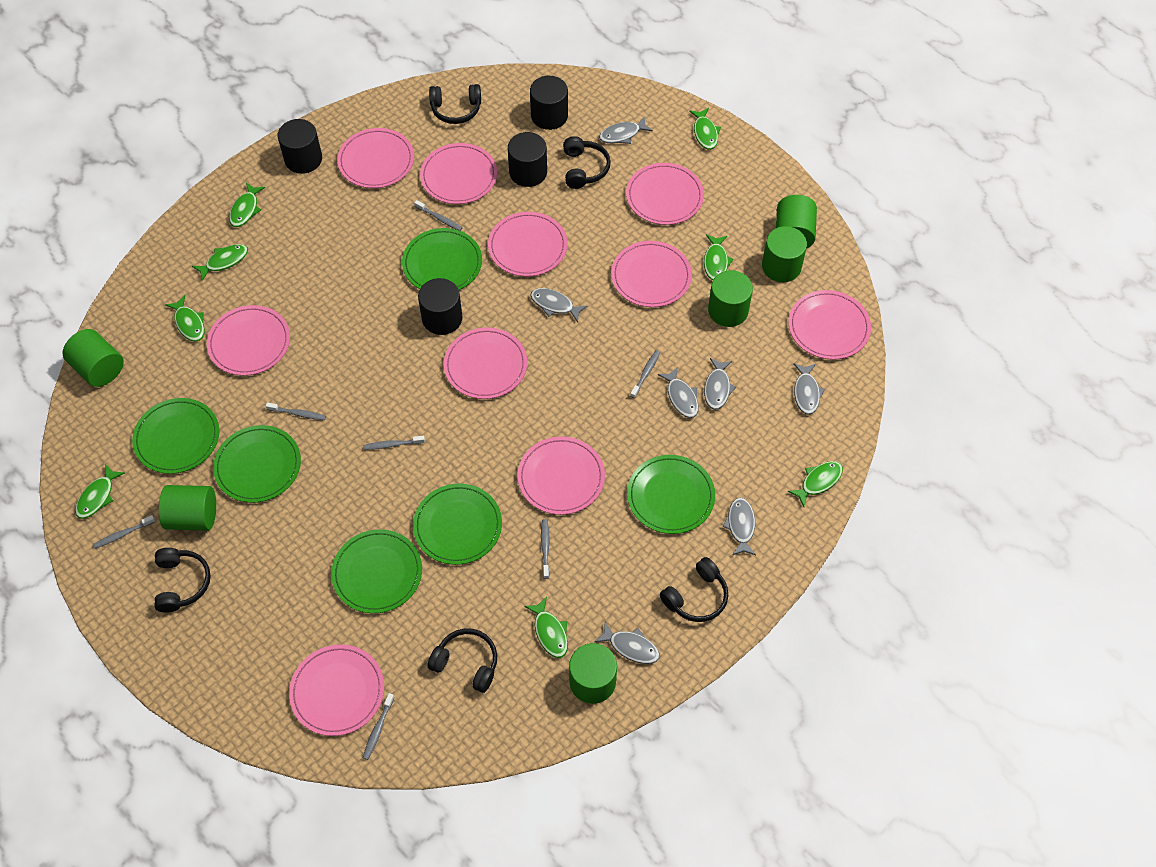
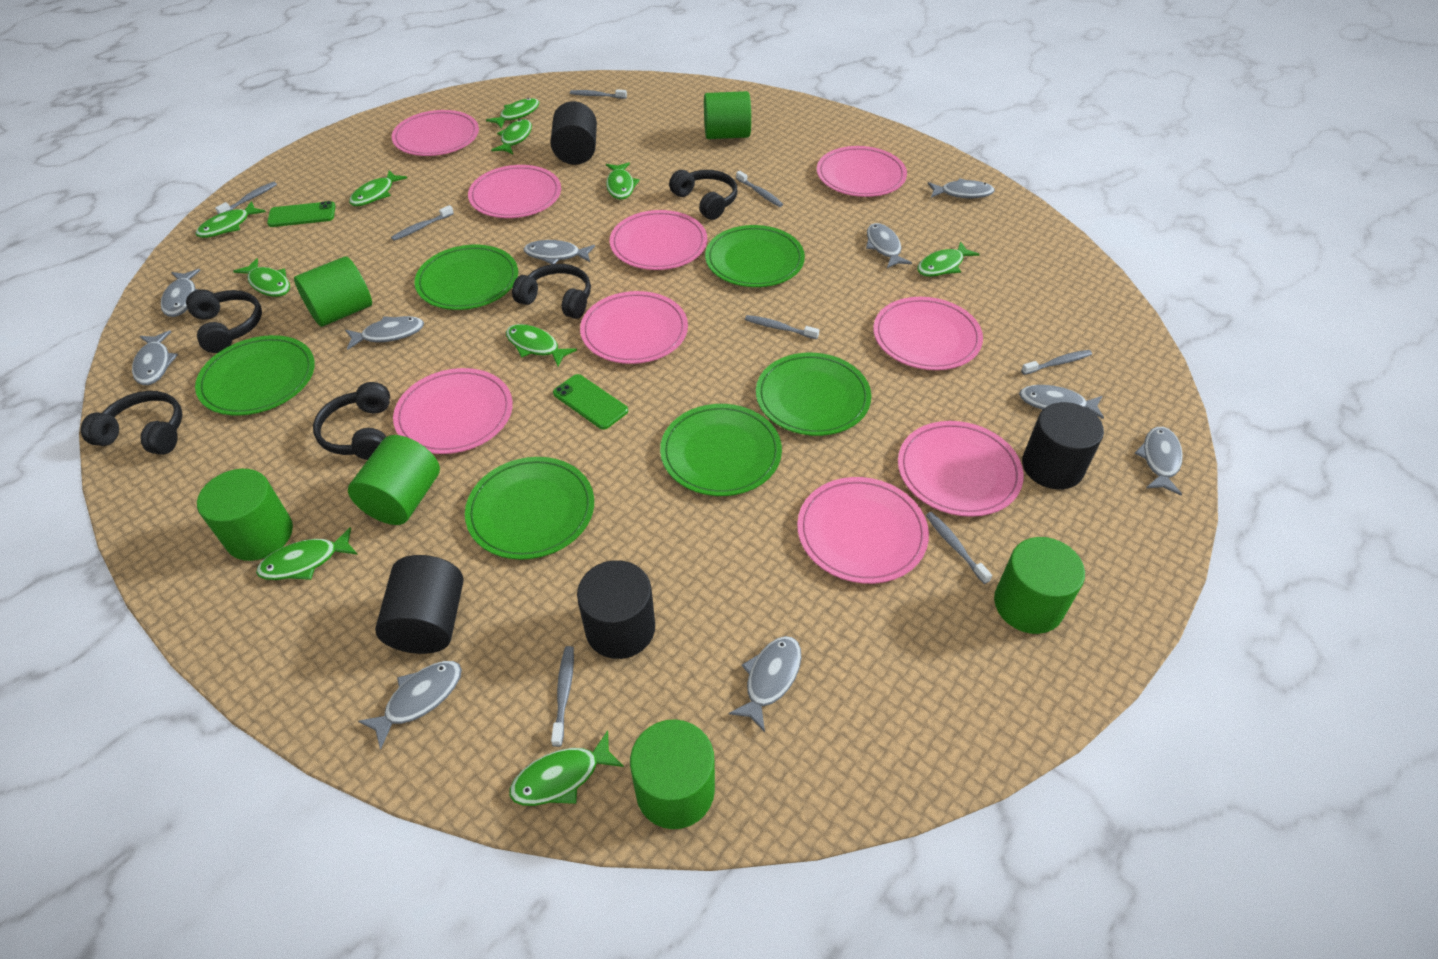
green fish: 8 -> 10
green phone: 0 -> 2
grey fish: 7 -> 10
grey toothbrush: 7 -> 8
pink plate: 10 -> 9

